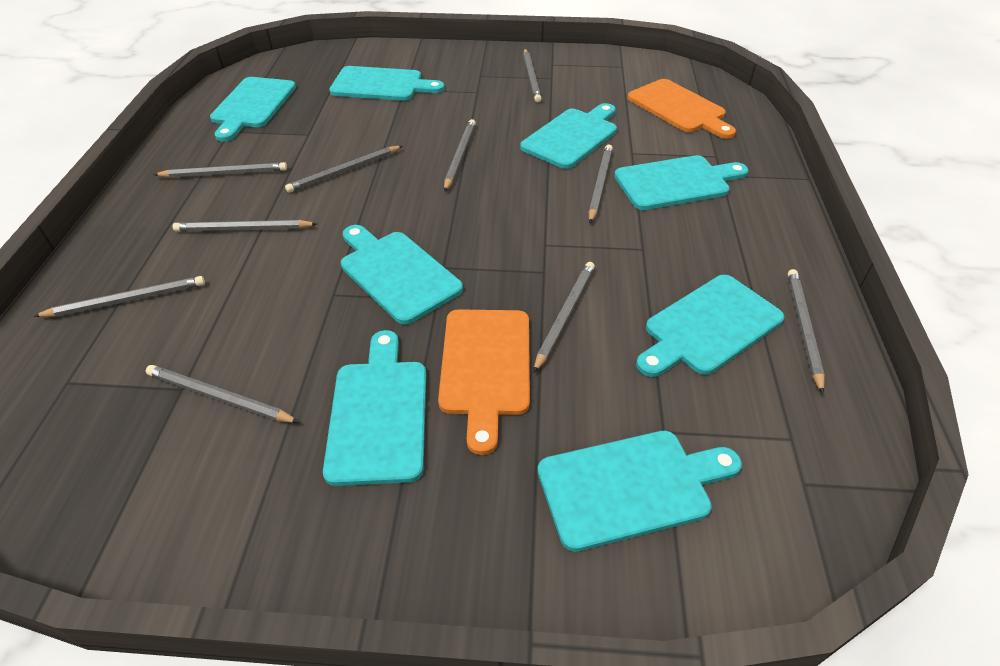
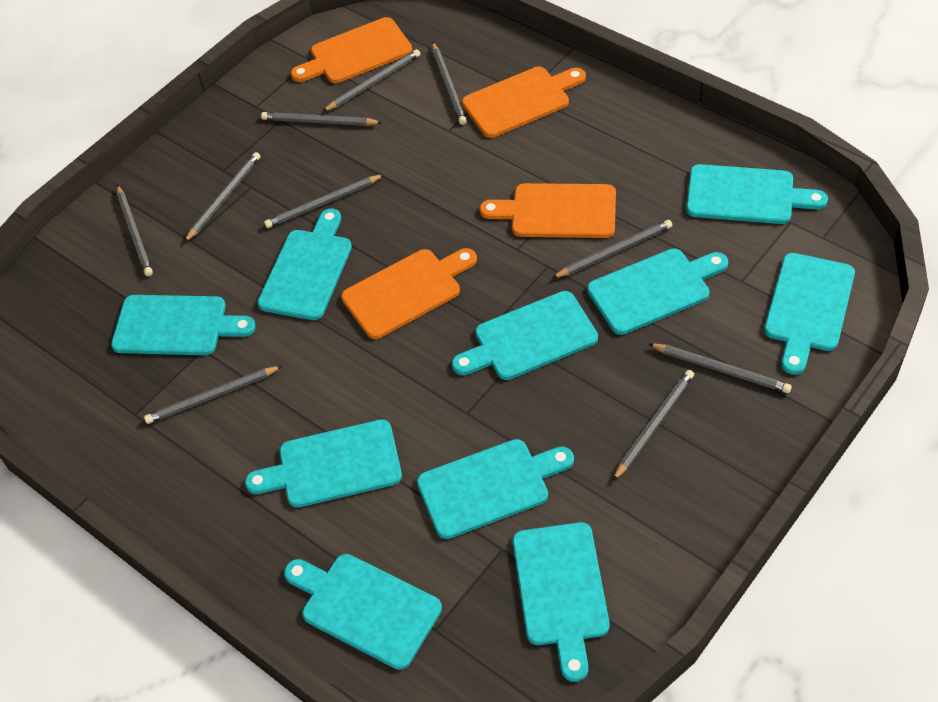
orange cutting board: 2 -> 4
turquoise cutting board: 8 -> 10

